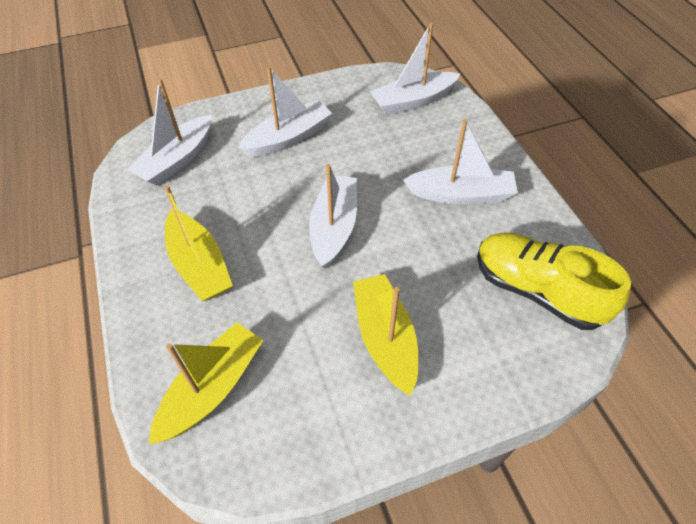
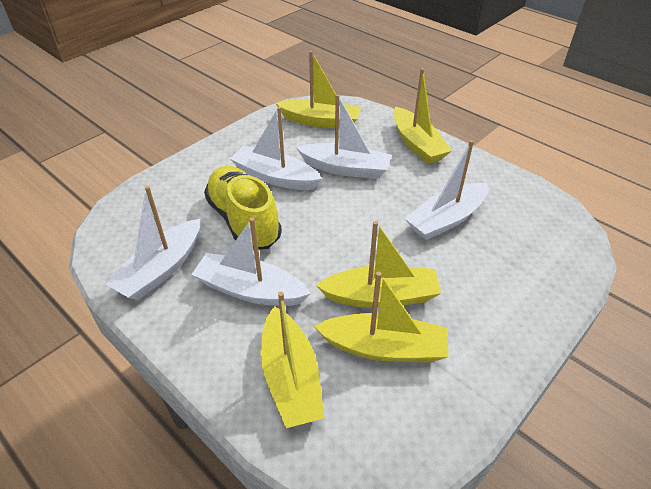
yellow boat: 3 -> 5

